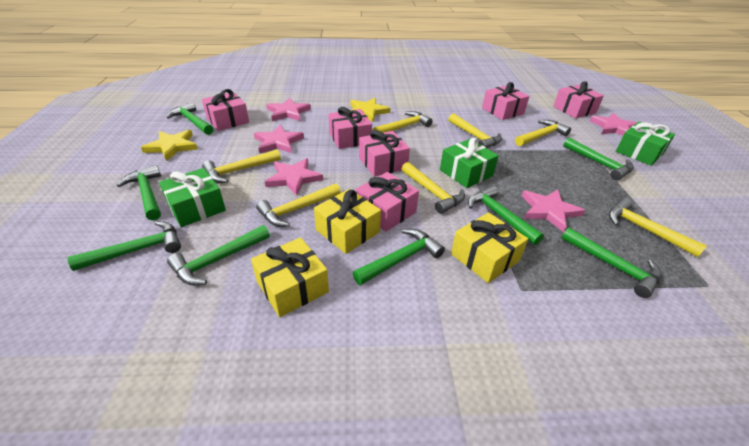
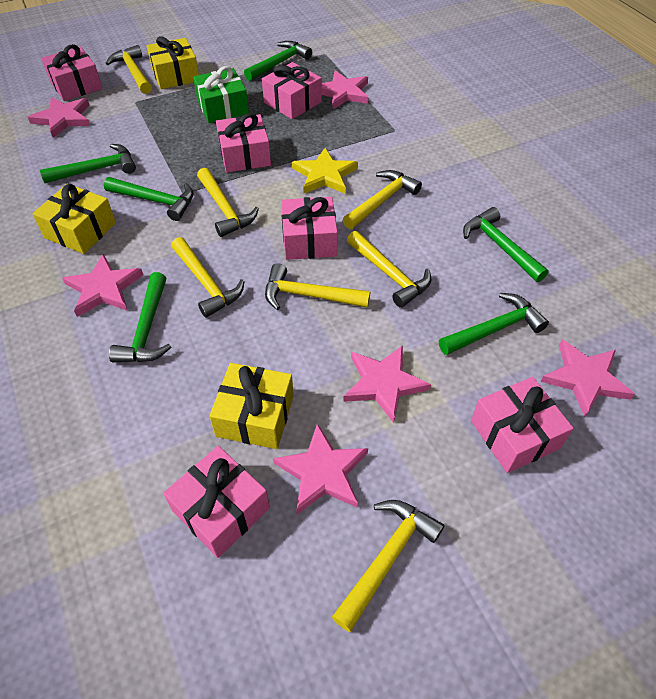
green gift: 3 -> 1
green hammer: 8 -> 6
pink star: 5 -> 6
yellow star: 2 -> 1

